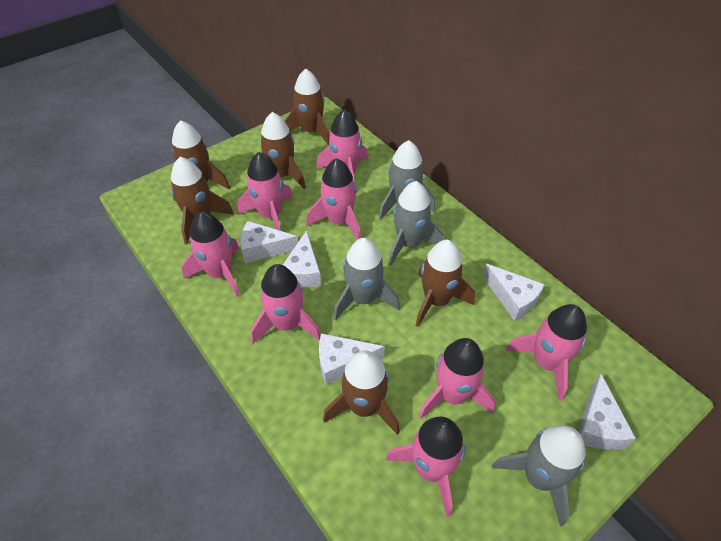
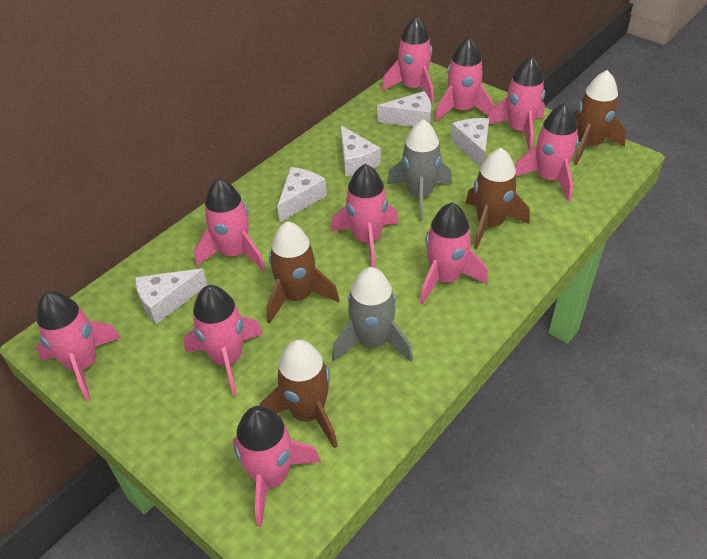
brown rocket: 6 -> 4
grey rocket: 4 -> 2
pink rocket: 8 -> 10

